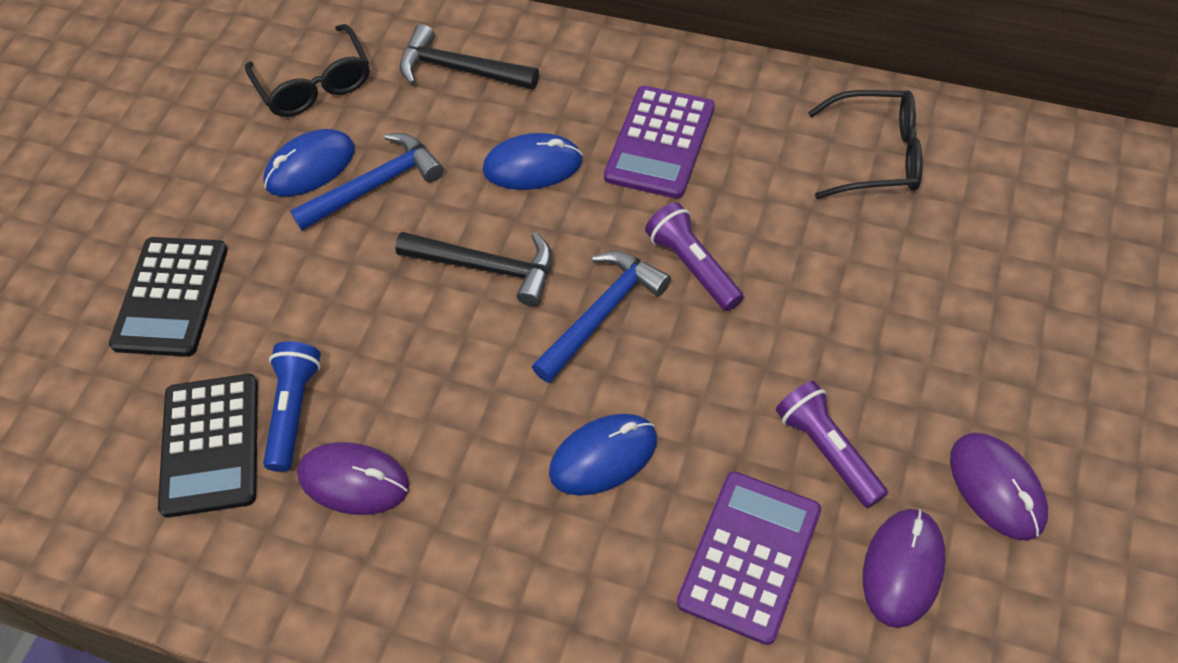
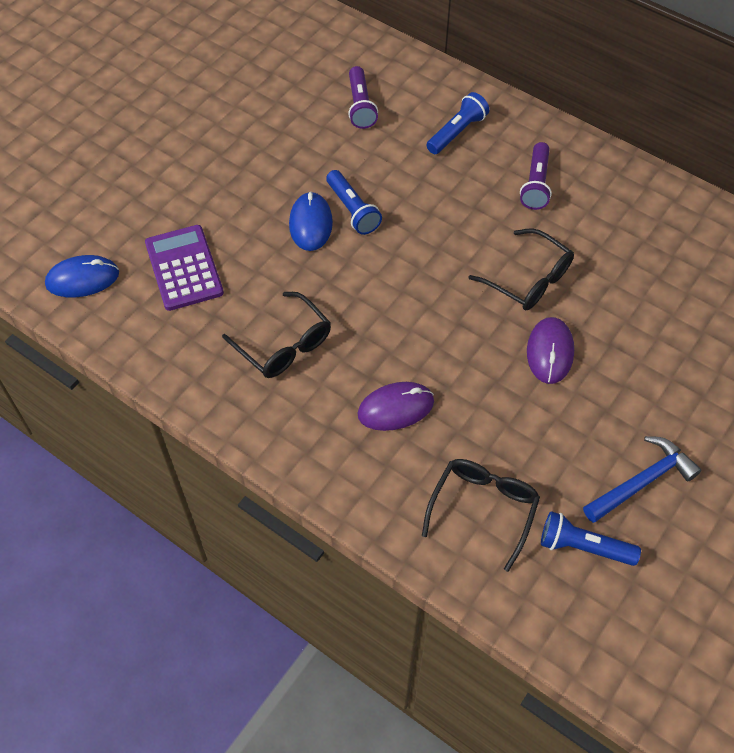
black calculator: 2 -> 0
black glasses: 2 -> 3
black hammer: 2 -> 0
blue flashlight: 1 -> 3
blue hammer: 2 -> 1
blue mouse: 3 -> 2
purple calculator: 2 -> 1
purple mouse: 3 -> 2

